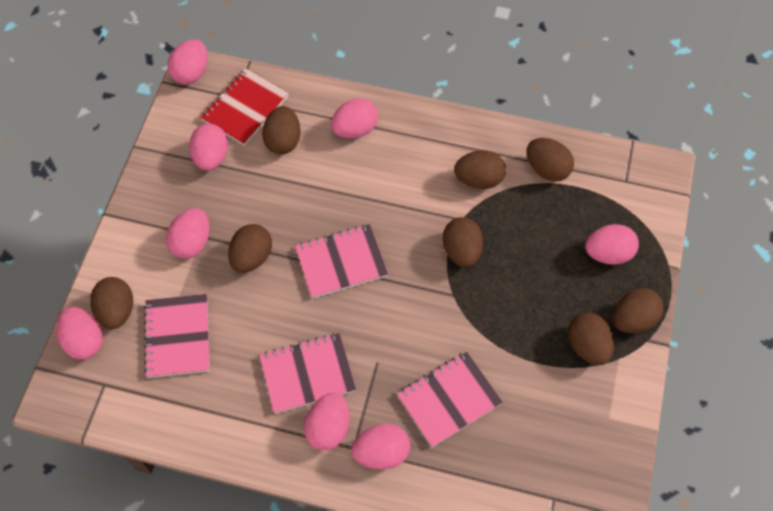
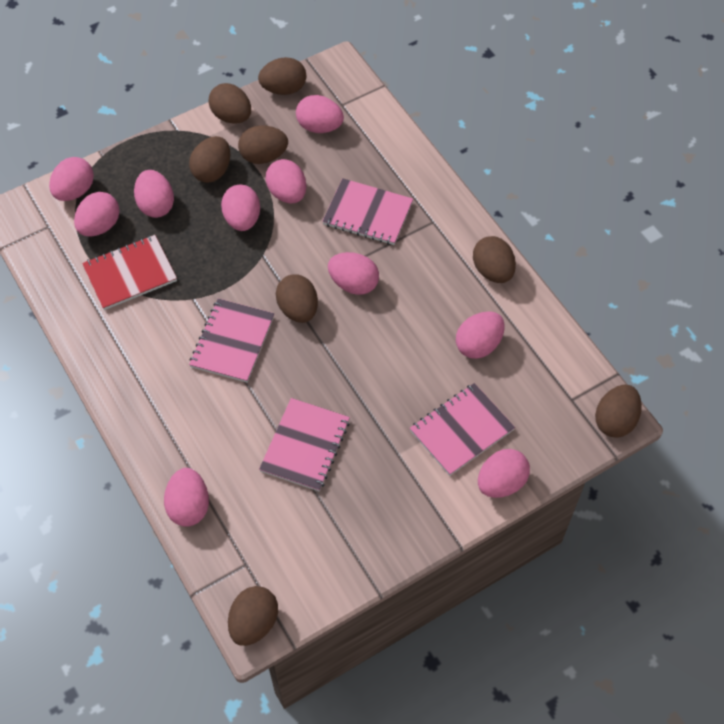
pink egg: 8 -> 10

